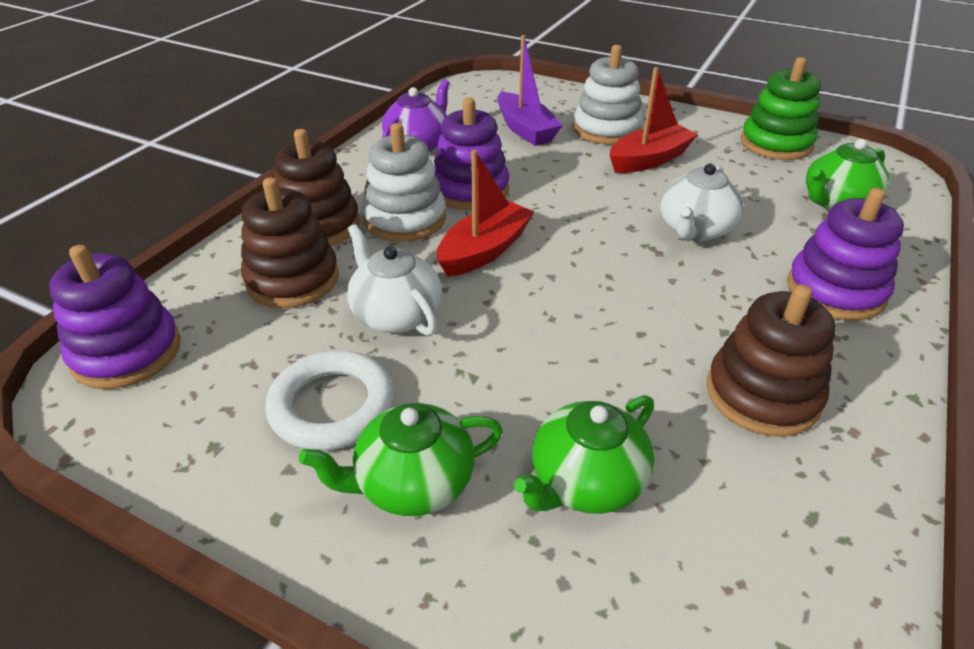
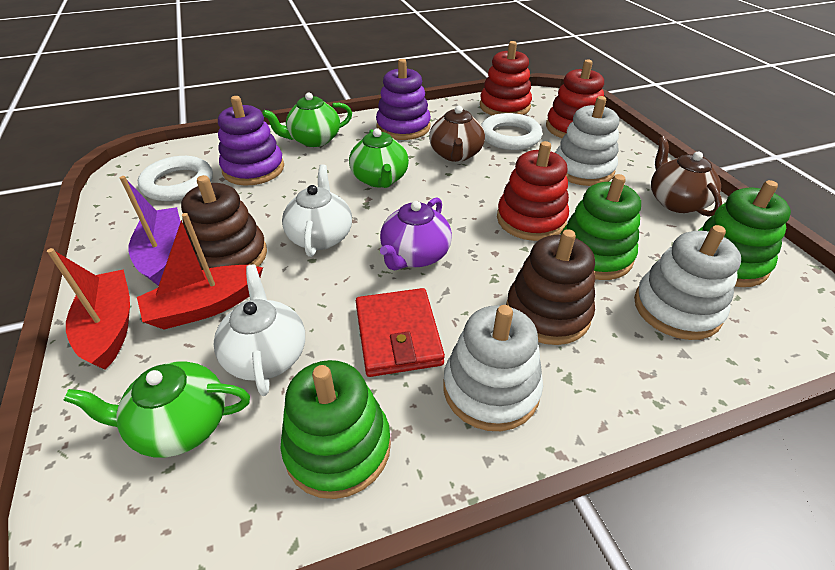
brown stacking toy: 3 -> 2
brown teapot: 0 -> 2
green stacking toy: 1 -> 3
purple stacking toy: 3 -> 2
red stacking toy: 0 -> 3
red wallet: 0 -> 1
white ring: 1 -> 2
white stacking toy: 2 -> 3

